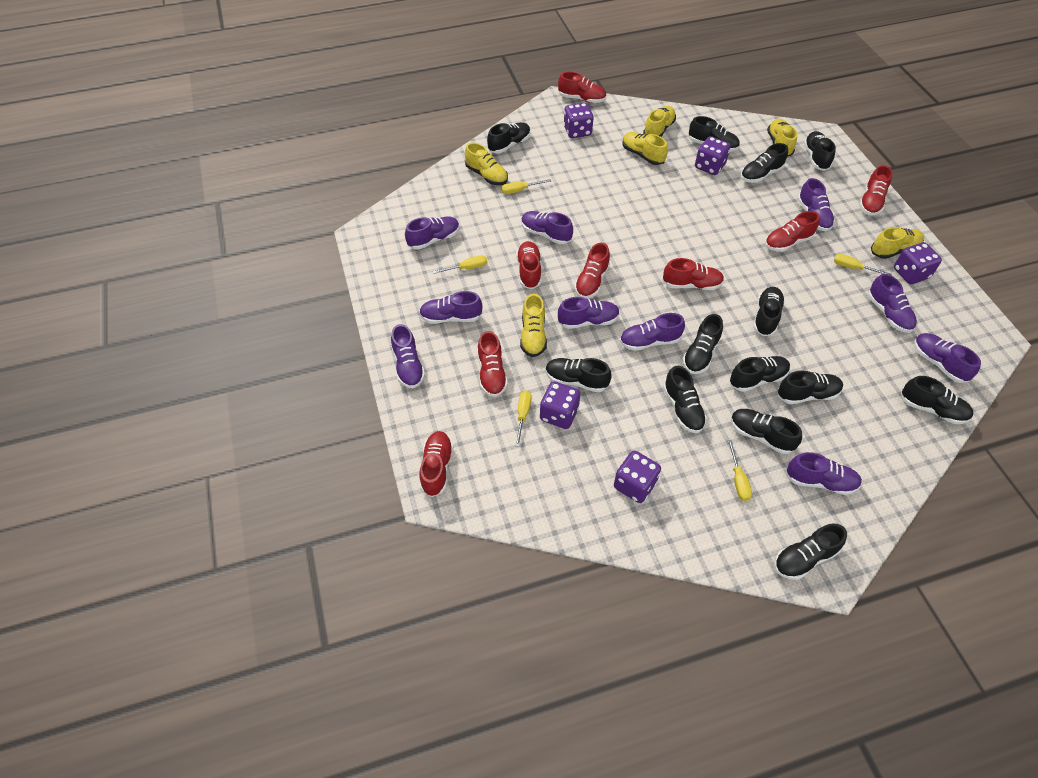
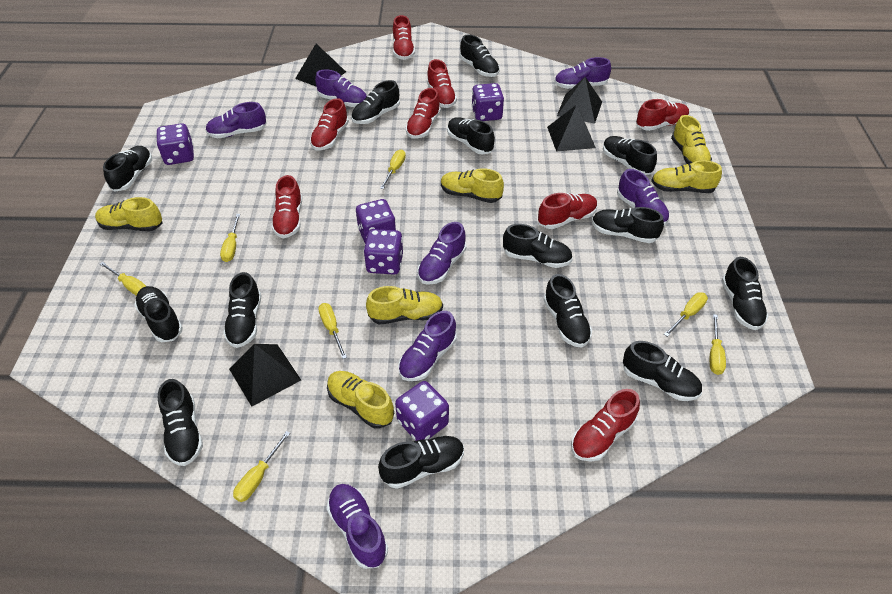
black pyramid: 0 -> 4
black shoe: 13 -> 14
purple shoe: 10 -> 7
yellow screwdriver: 5 -> 7

